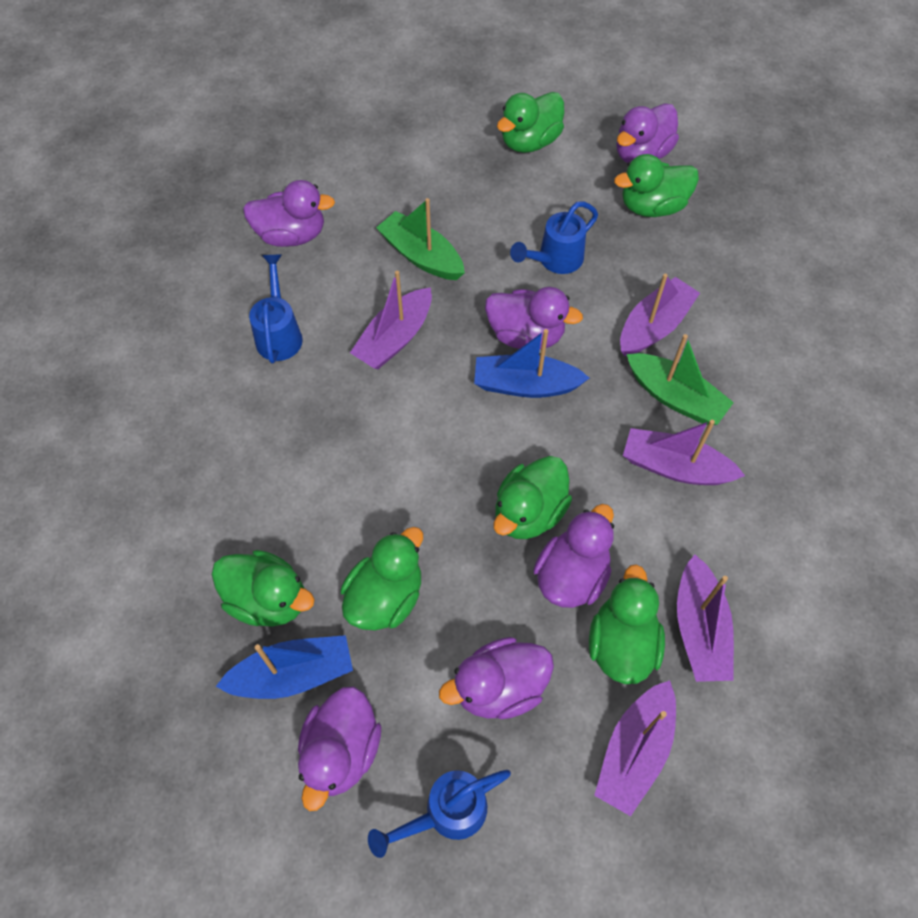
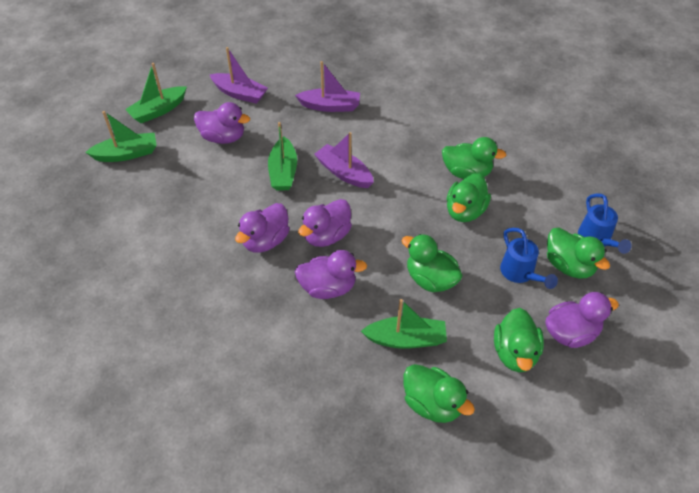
blue boat: 2 -> 0
blue watering can: 3 -> 2
green boat: 2 -> 4
purple boat: 5 -> 3
purple duck: 6 -> 5

